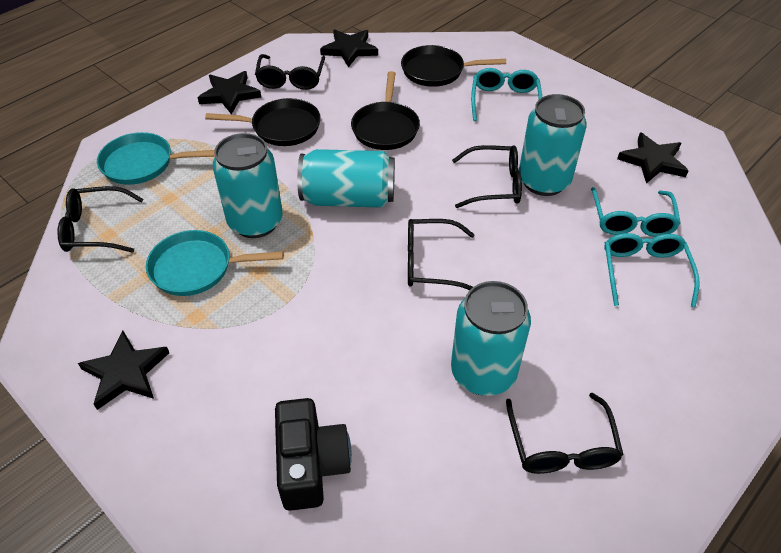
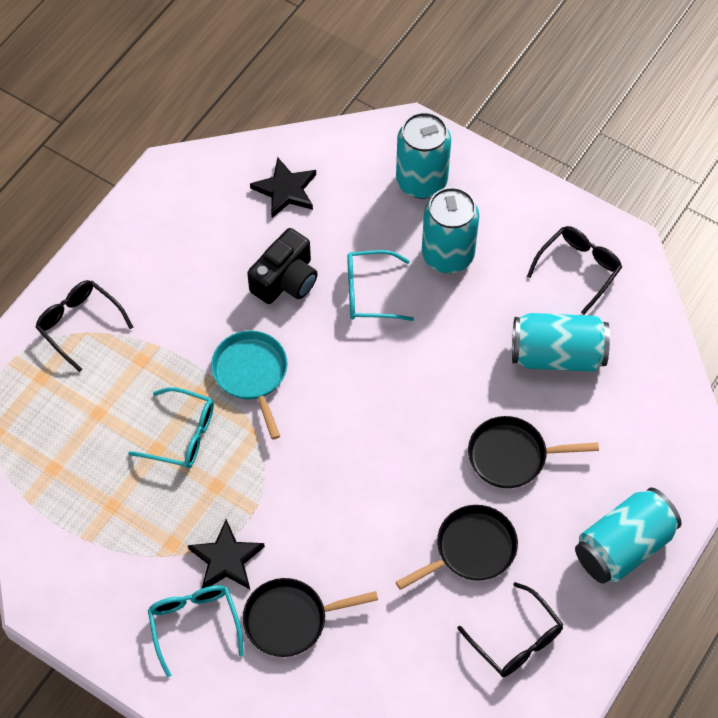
black glasses: 5 -> 3
black star: 4 -> 2
turquoise pan: 2 -> 1

